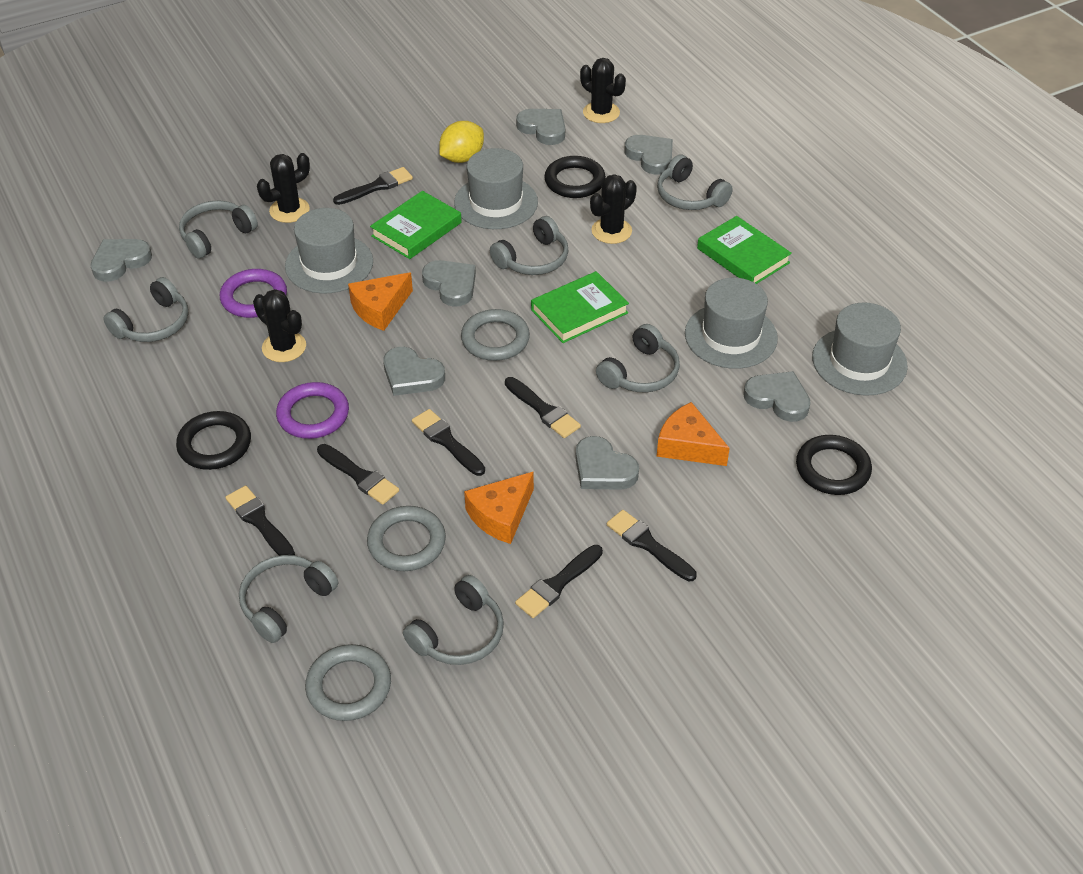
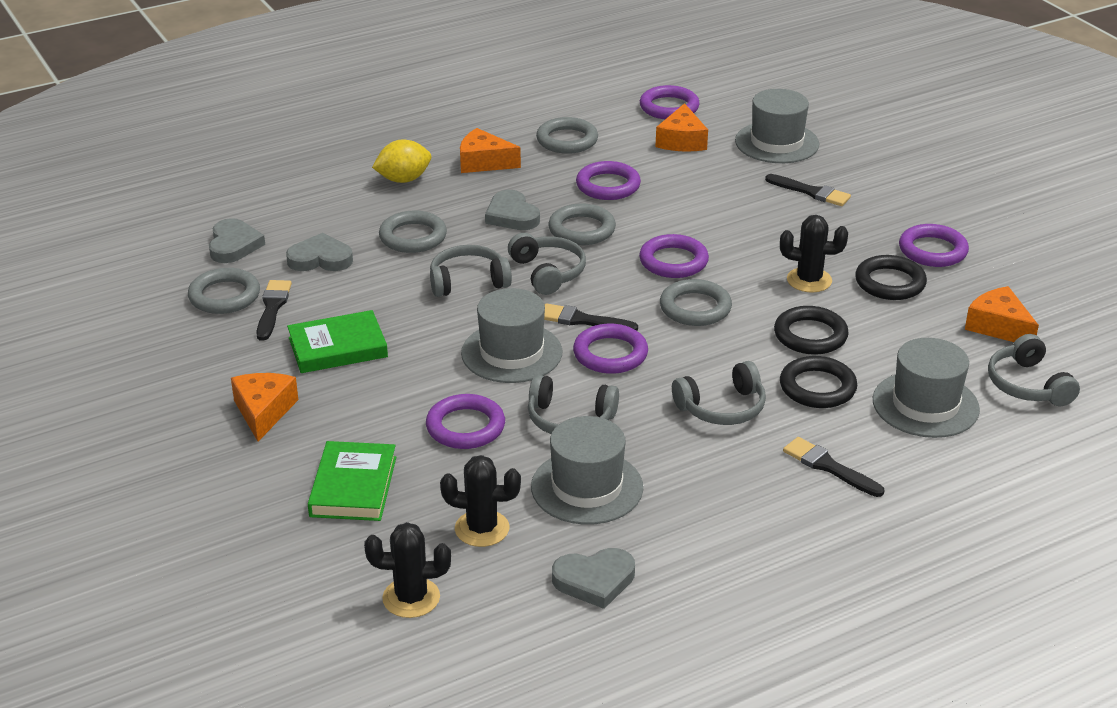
black brush: 7 -> 4
black cactus: 4 -> 3
green book: 3 -> 2
grey headphones: 7 -> 5
grey heart: 7 -> 4
grey ring: 3 -> 5
orange cheese: 3 -> 4
purple ring: 2 -> 6

